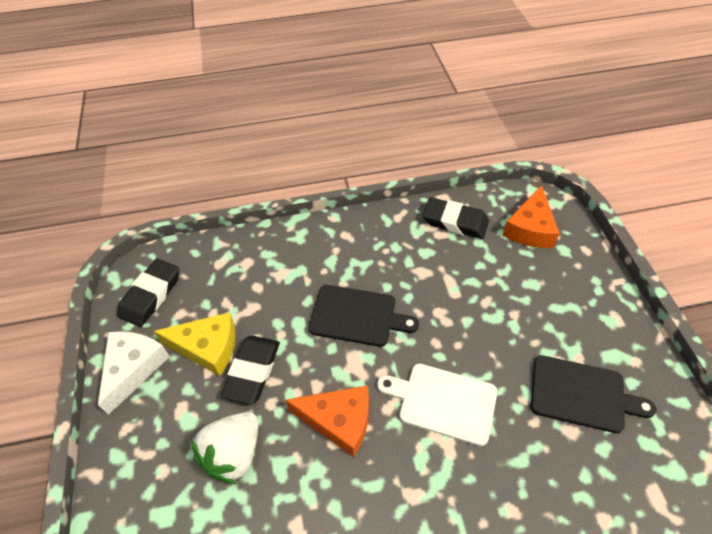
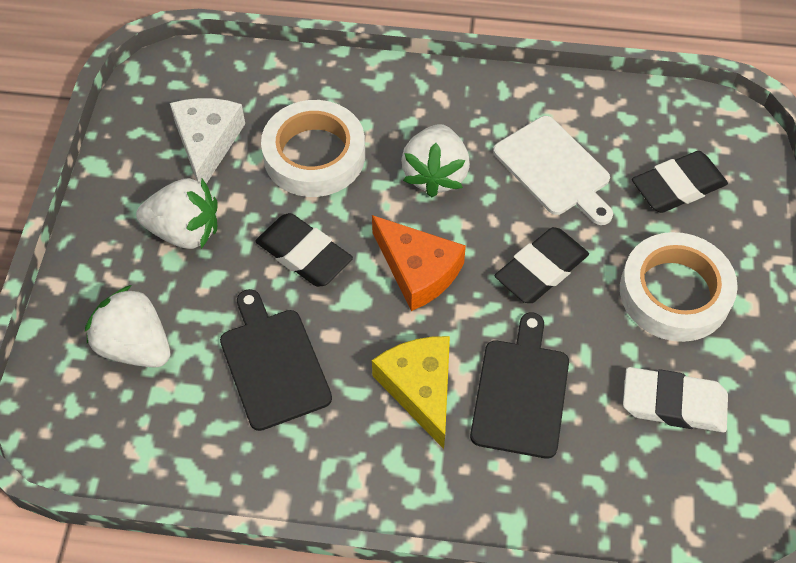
orange cheese: 2 -> 1
white eraser: 0 -> 1
white strawberry: 1 -> 3
white tape: 0 -> 2

